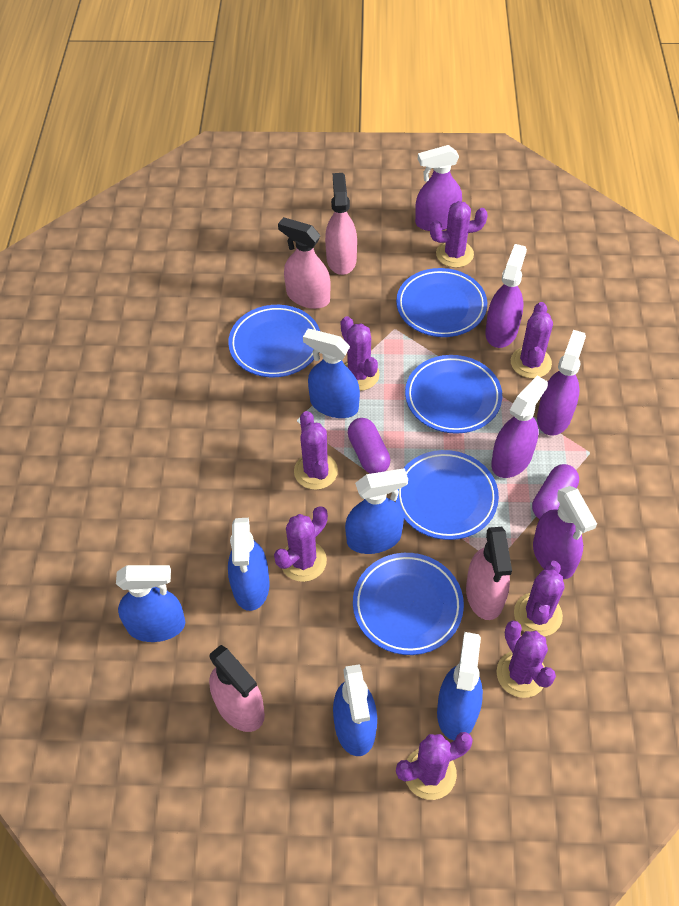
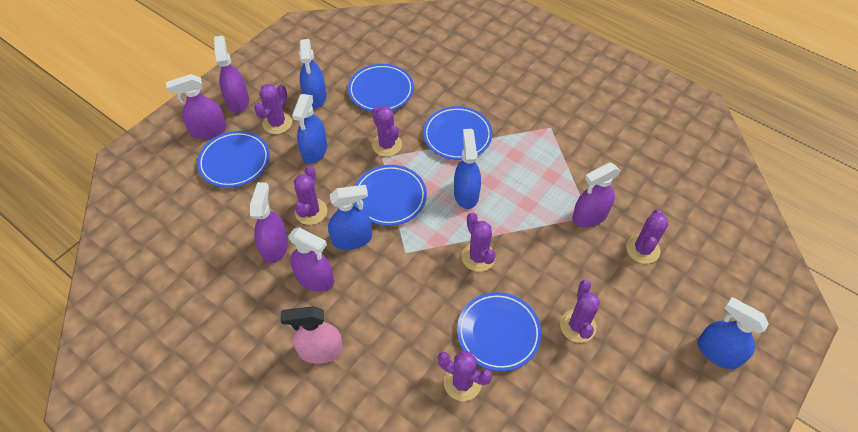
blue spray bottle: 6 -> 5
pink spray bottle: 4 -> 1
purple cactus: 8 -> 7
purple capsule: 2 -> 0

